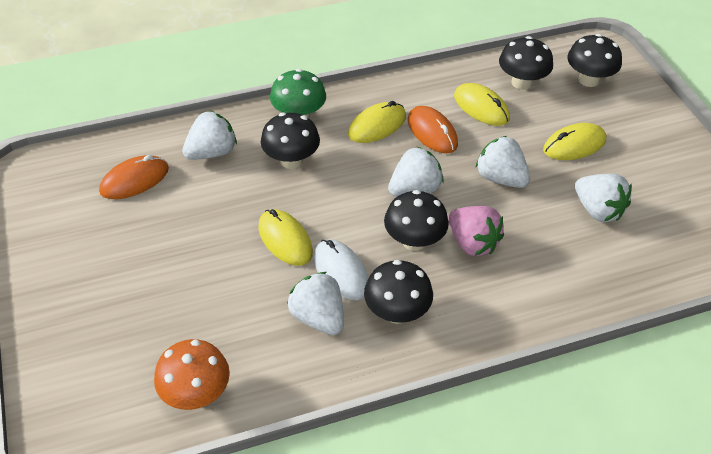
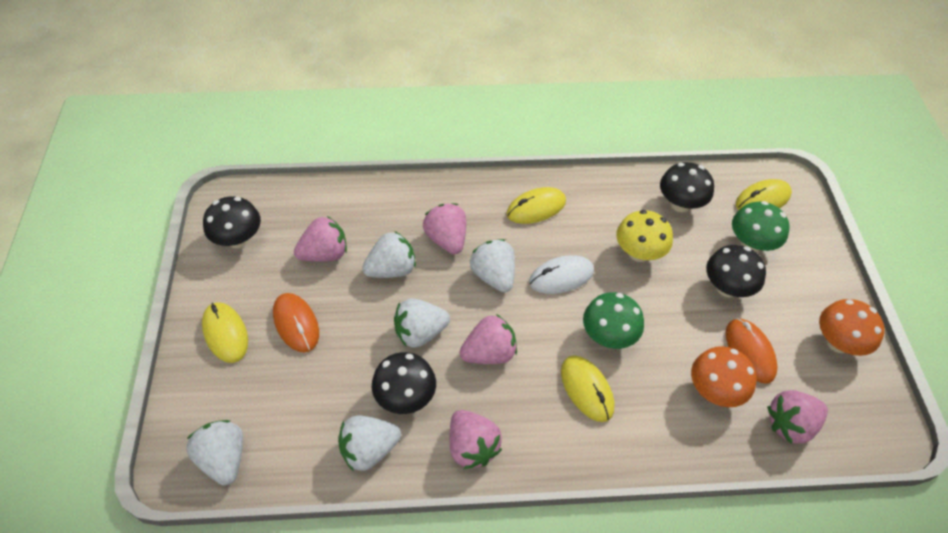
black mushroom: 5 -> 4
green mushroom: 1 -> 2
orange mushroom: 1 -> 2
pink strawberry: 1 -> 5
yellow mushroom: 0 -> 1

